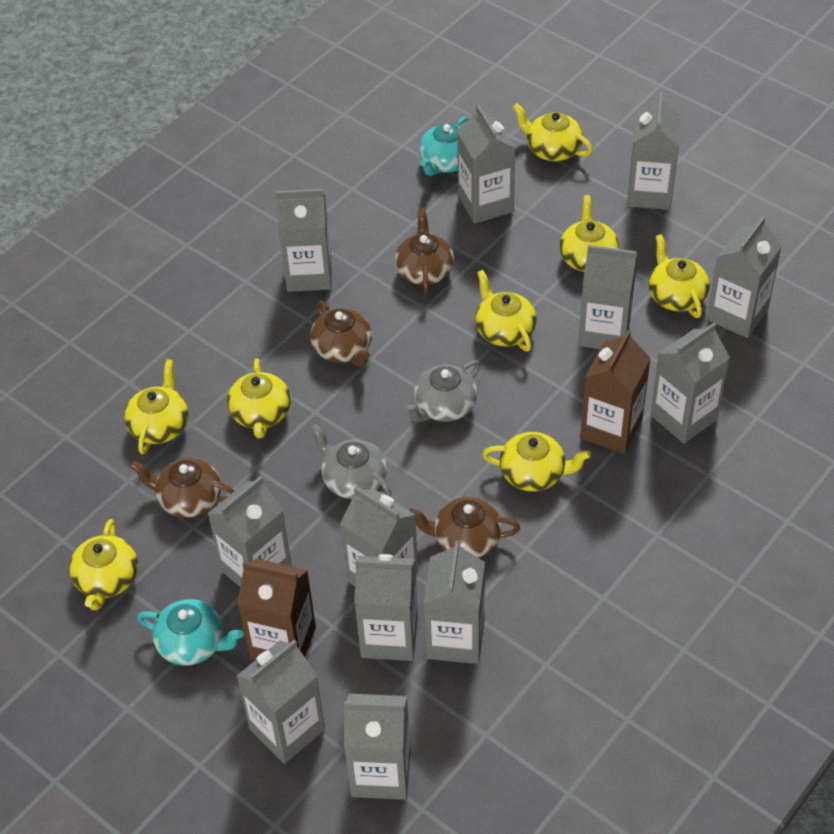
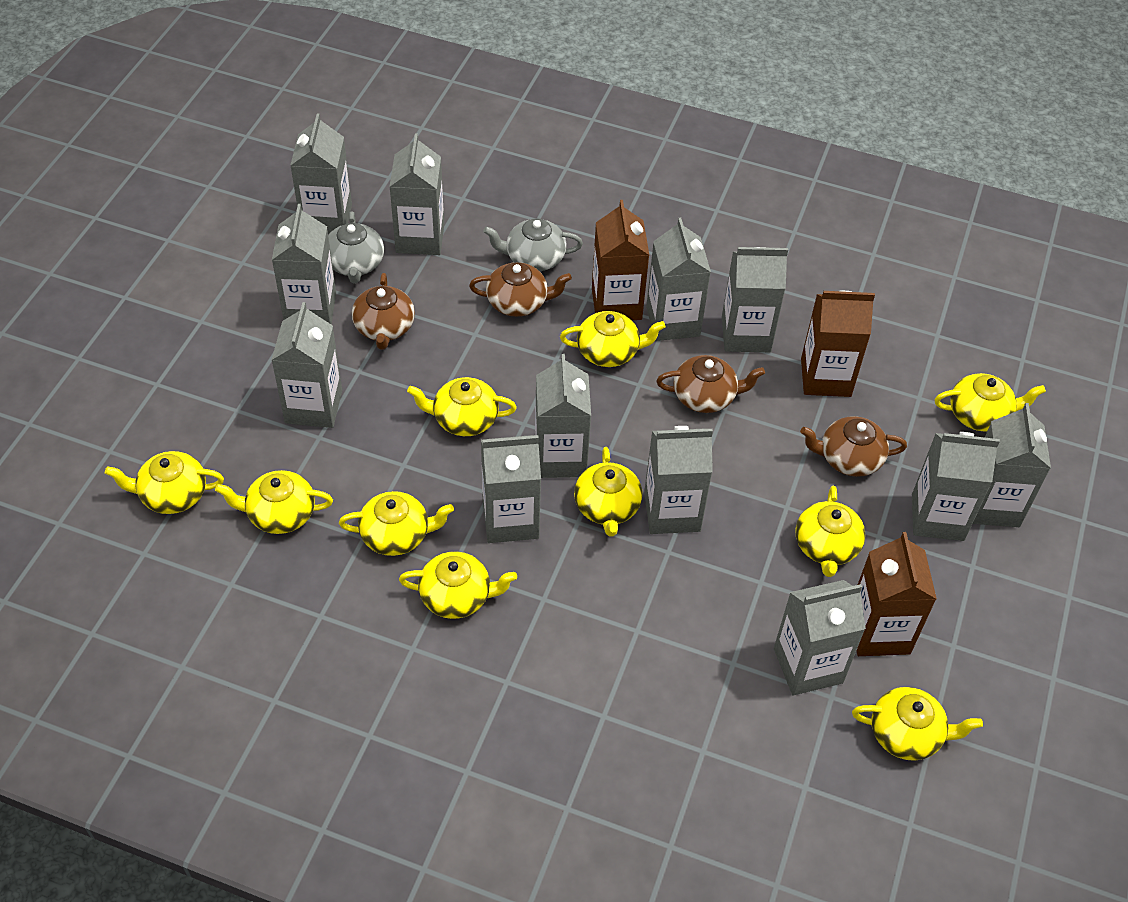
brown carton: 2 -> 3
turquoise teapot: 2 -> 0
yellow teapot: 8 -> 10

